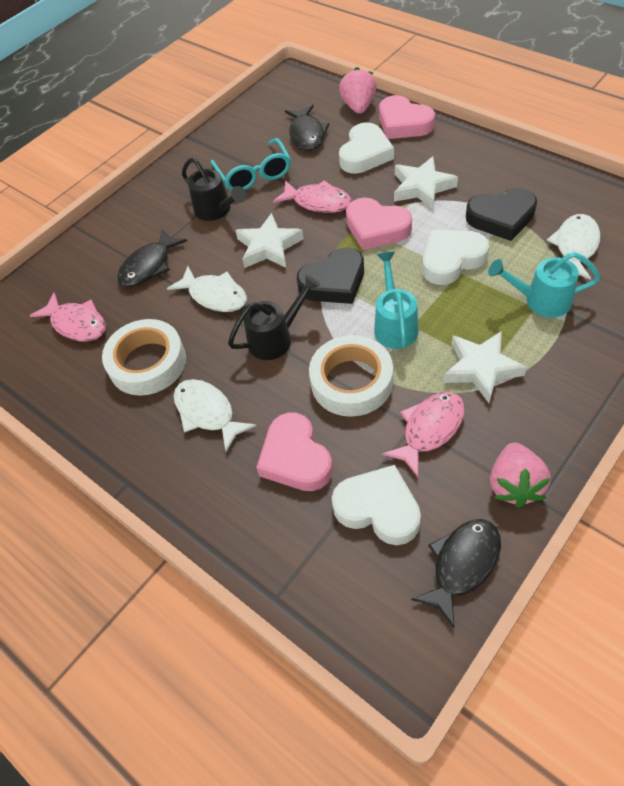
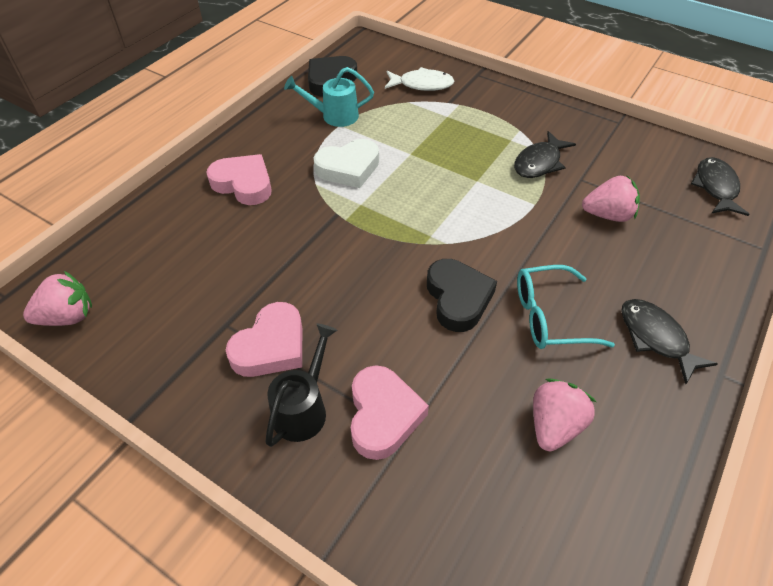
black watering can: 2 -> 1
pink fish: 3 -> 0
pink strawberry: 2 -> 3
turquoise watering can: 2 -> 1
white fish: 3 -> 1
white heart: 3 -> 1
white star: 3 -> 0
white tape: 2 -> 0

